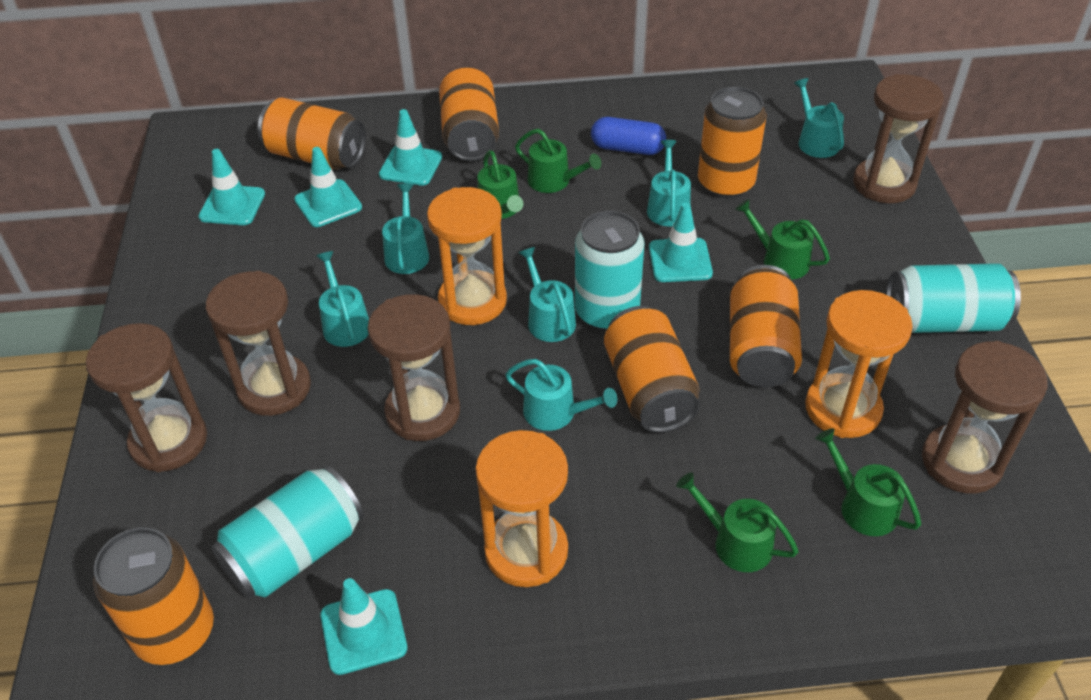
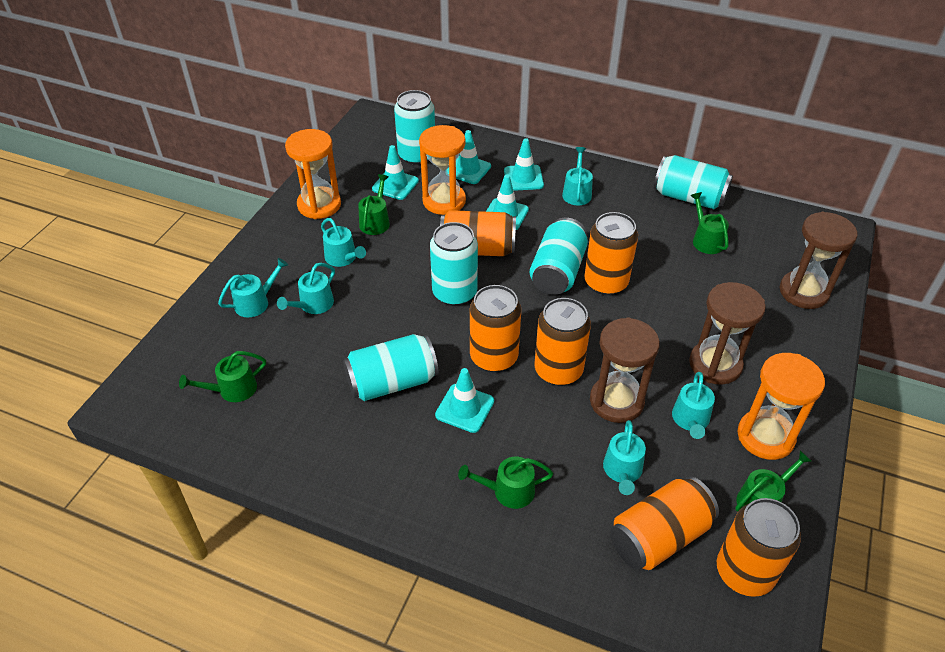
blue capsule: 1 -> 0
brown hourglass: 5 -> 3
turquoise can: 3 -> 5

